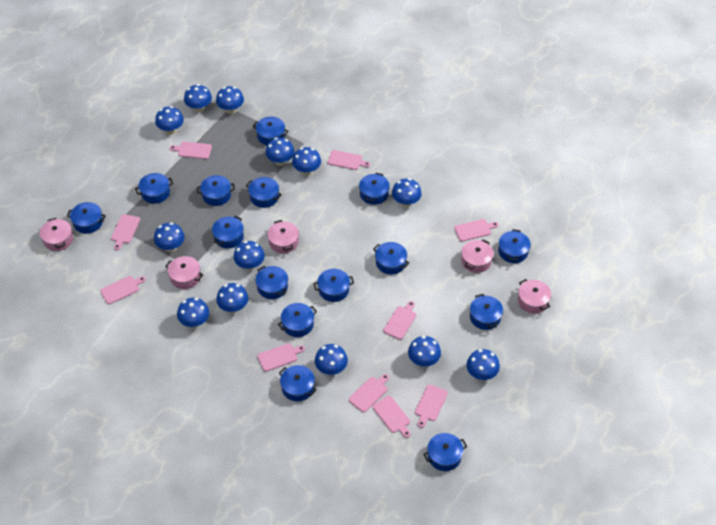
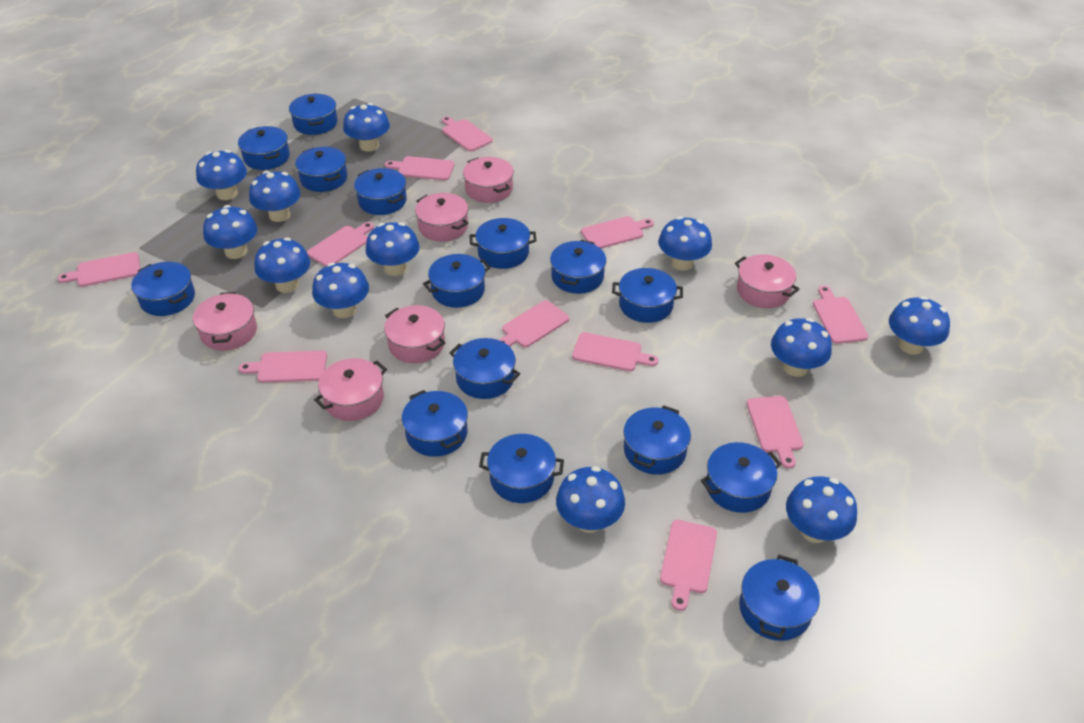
blue mushroom: 13 -> 12
pink cutting board: 10 -> 11
pink pot: 5 -> 6

